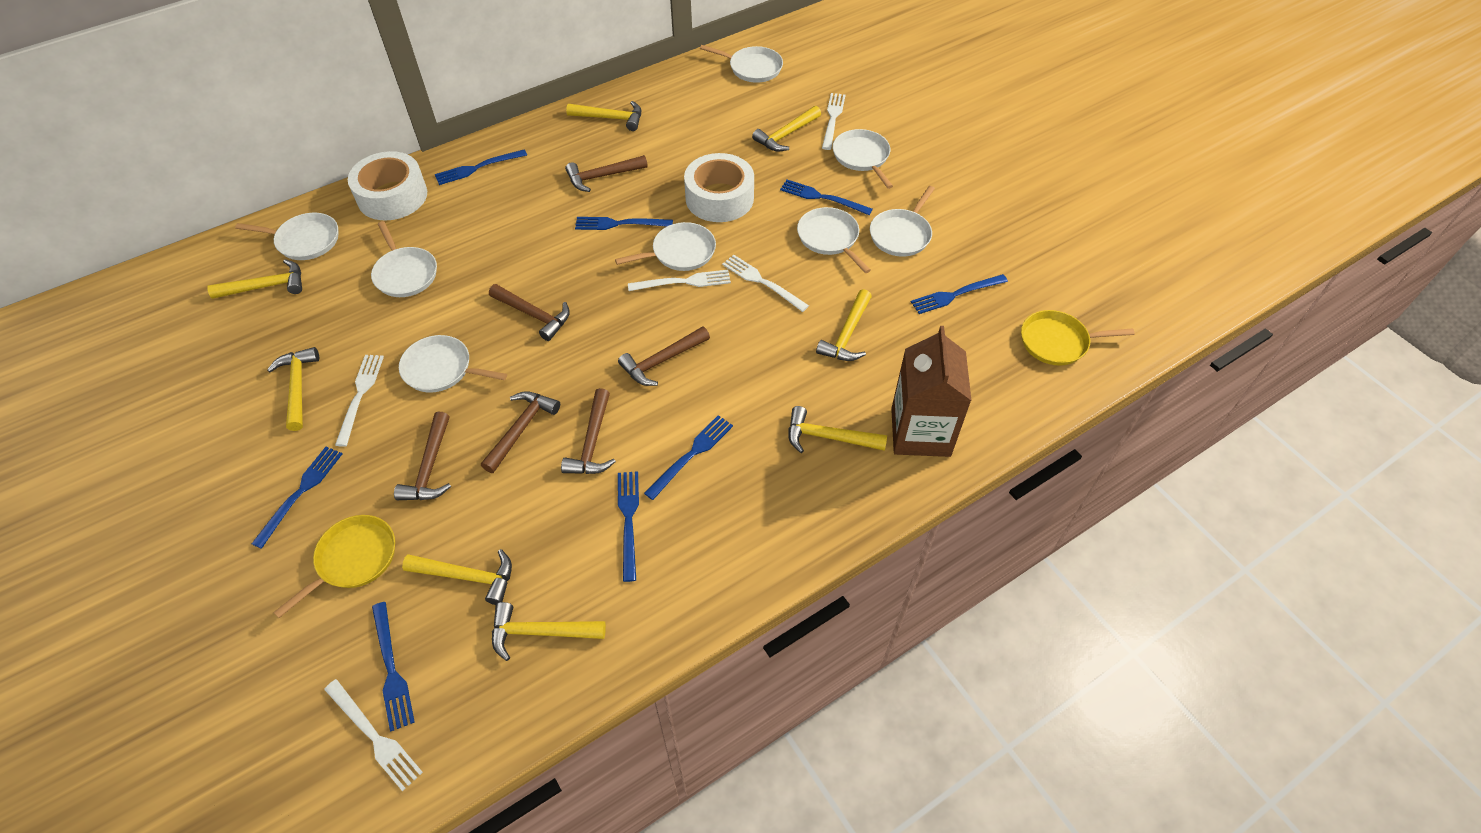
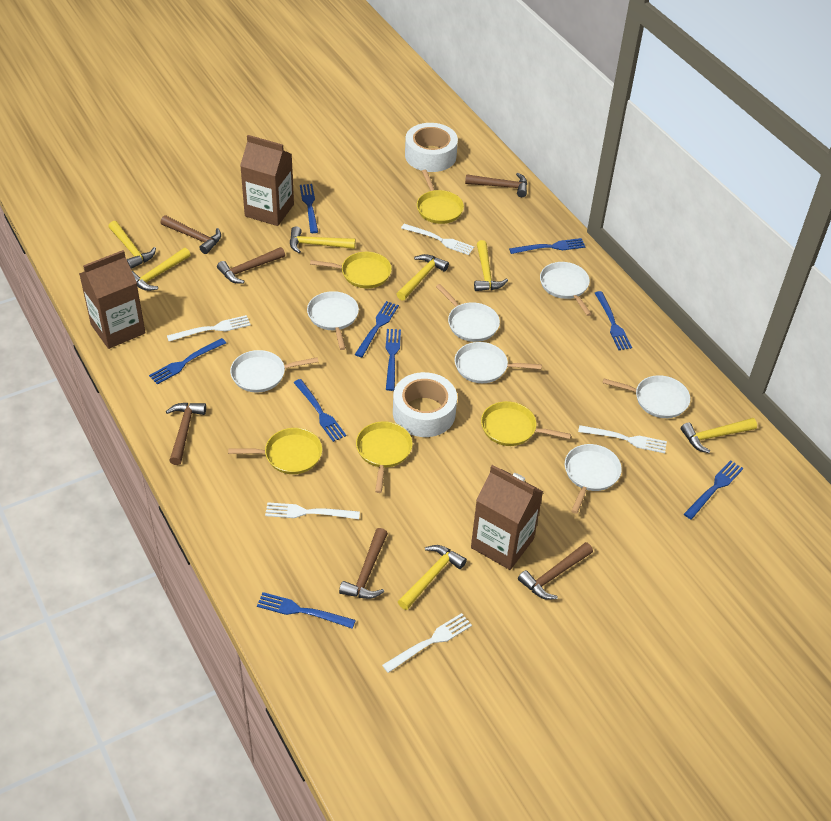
blue fork: 8 -> 9
brown carton: 1 -> 3
white pan: 8 -> 7
yellow hammer: 8 -> 7
yellow pan: 2 -> 5

